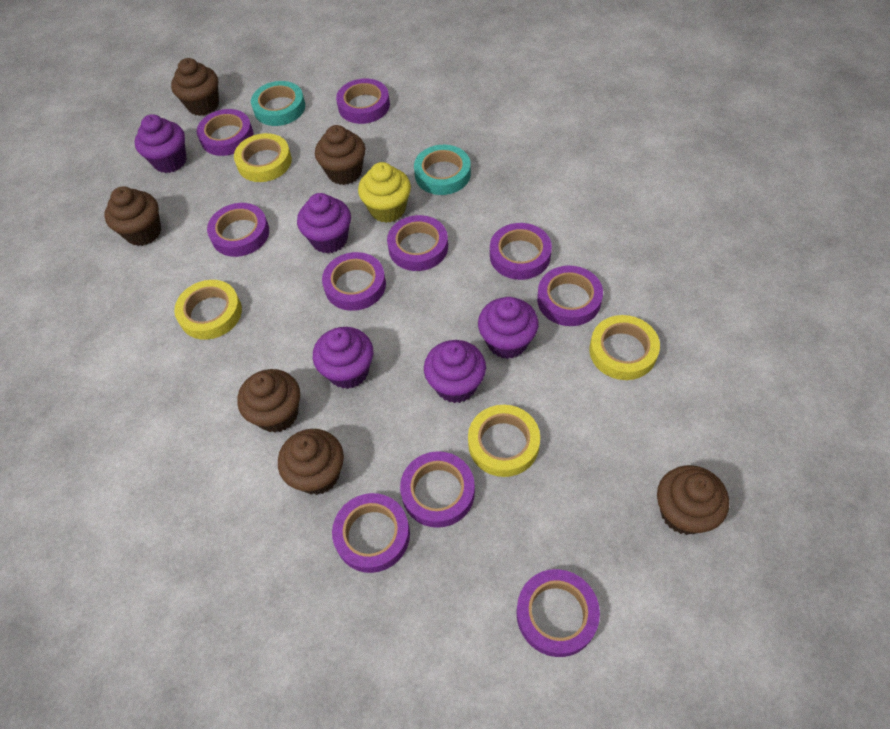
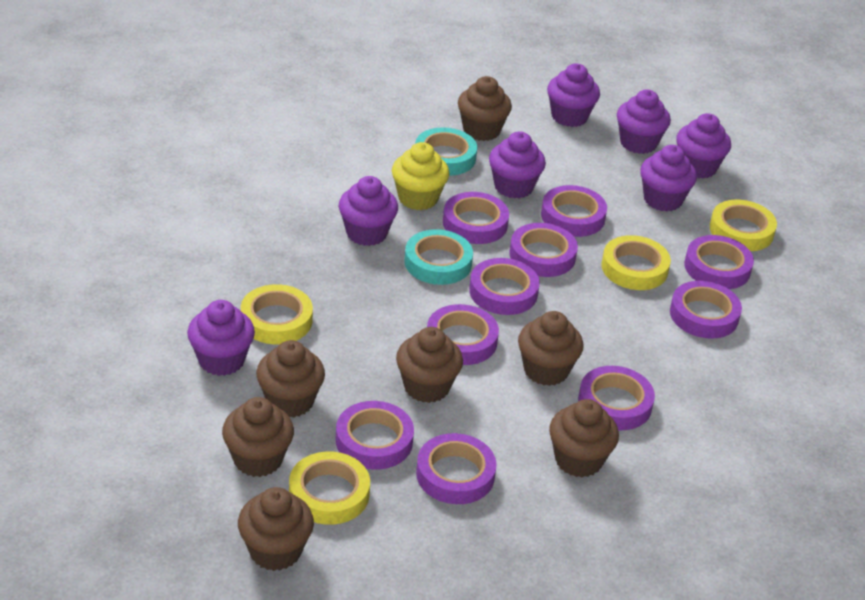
brown cupcake: 6 -> 7
purple cupcake: 5 -> 7

